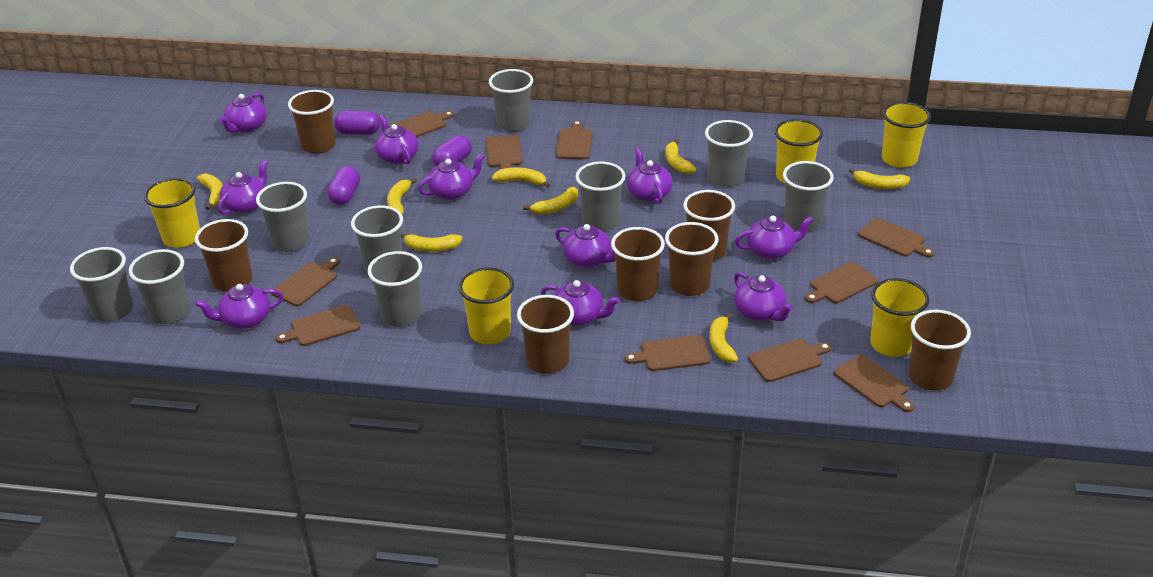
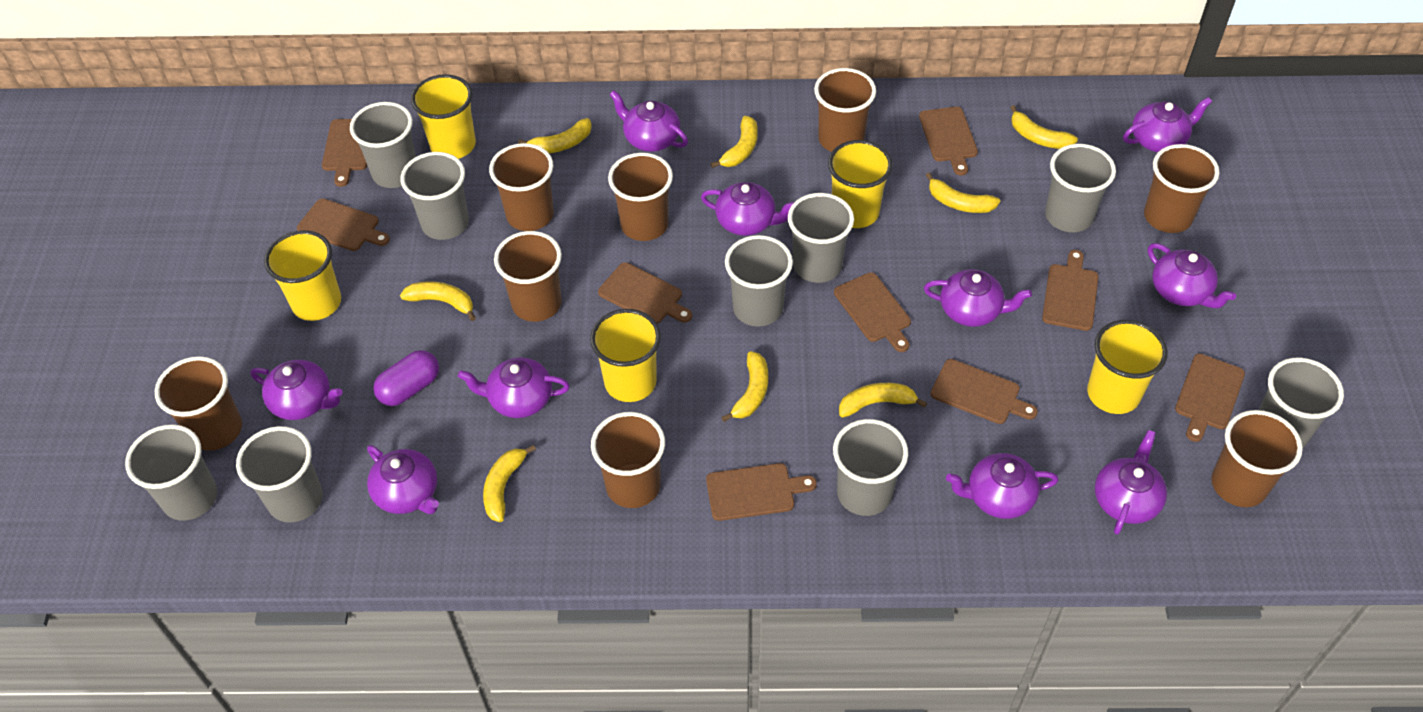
brown cup: 7 -> 8
brown cutting board: 10 -> 9
purple capsule: 3 -> 1

